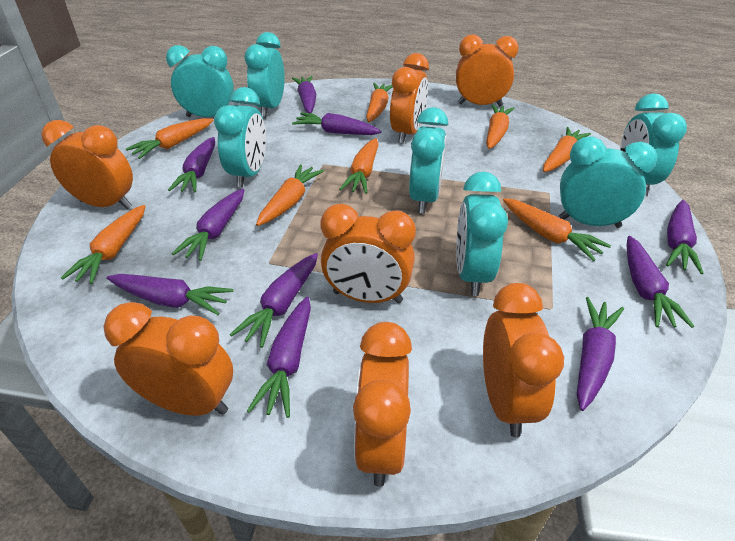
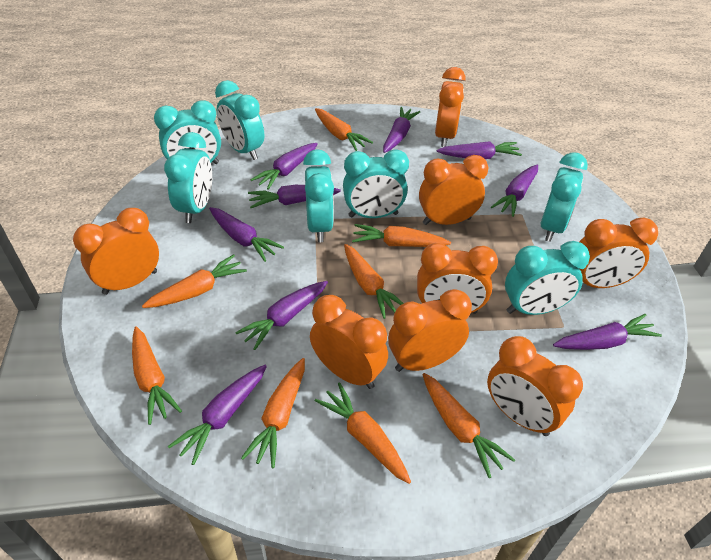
orange clock: 7 -> 8
purple carrot: 10 -> 9

